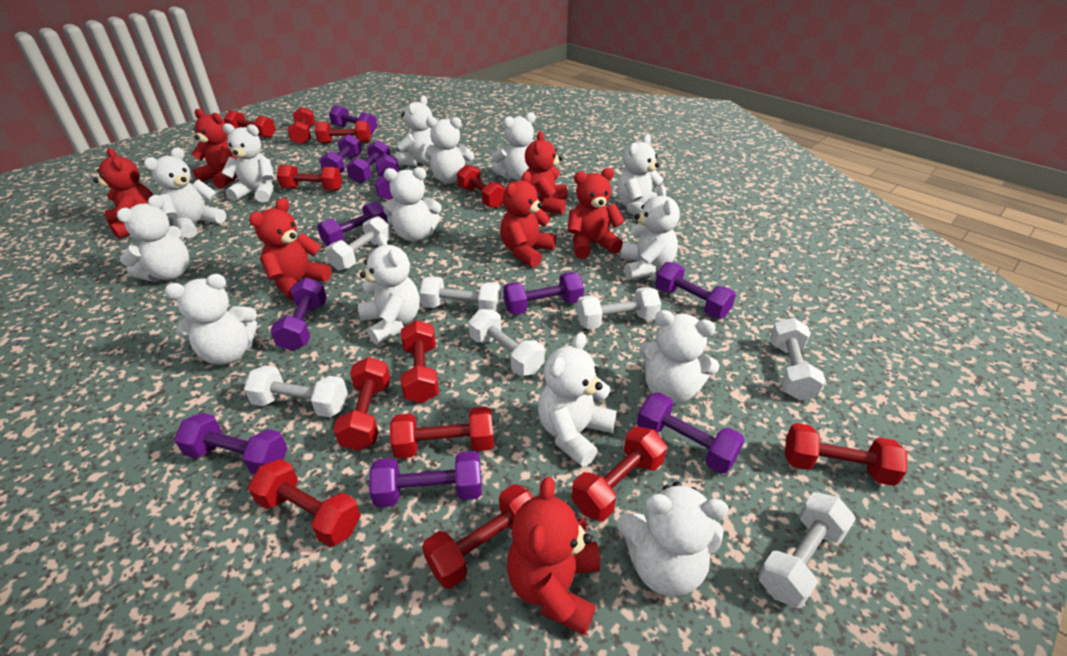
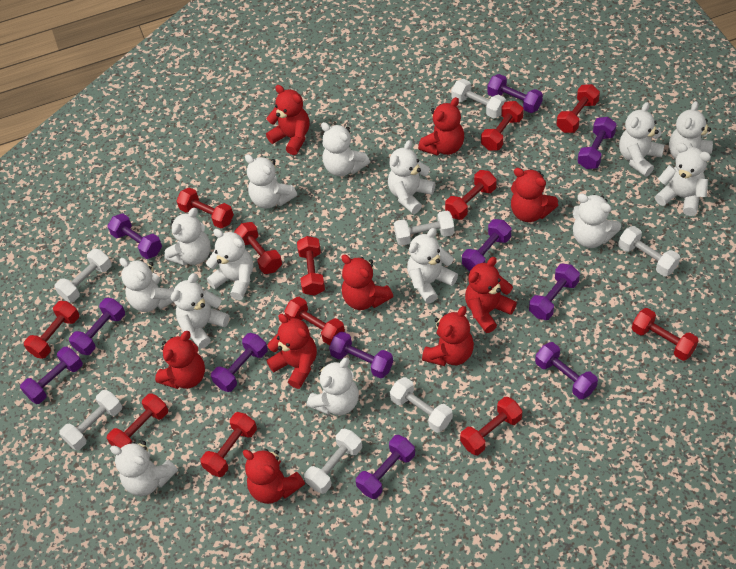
red teddy bear: 7 -> 9

